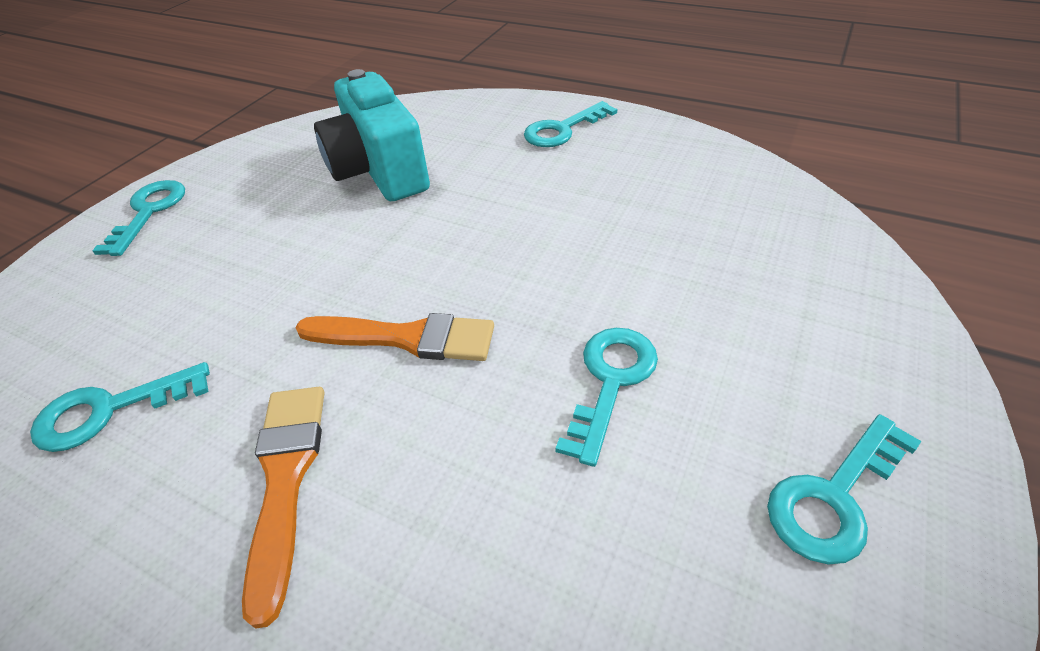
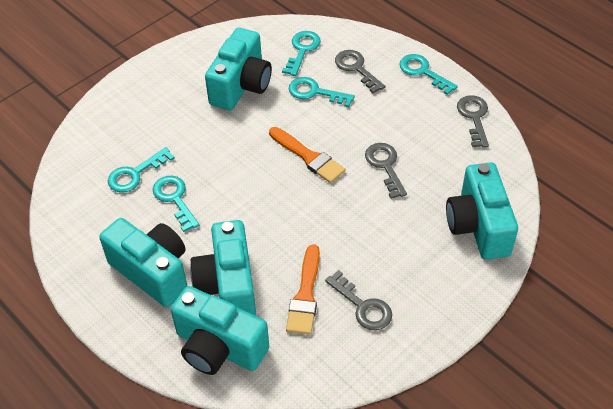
grey key: 0 -> 4
turquoise camera: 1 -> 5

